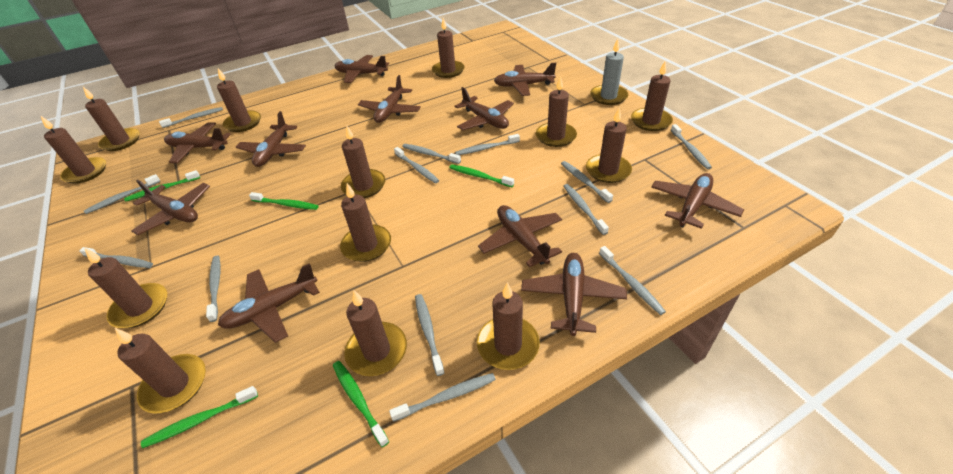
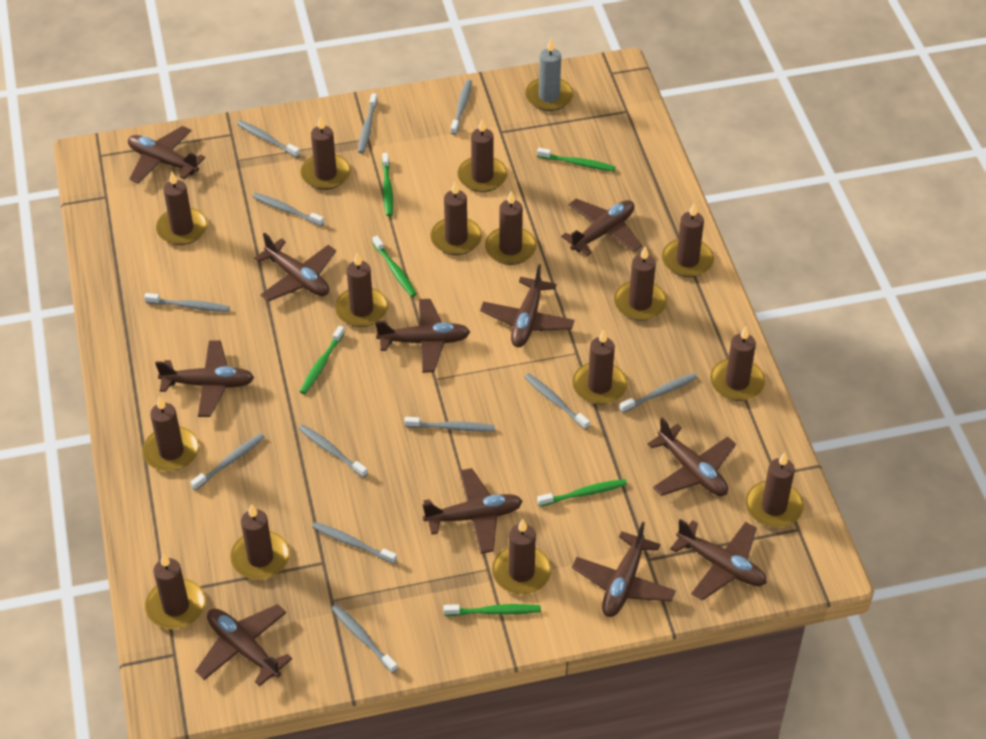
brown candle: 13 -> 15
green toothbrush: 5 -> 6
grey toothbrush: 13 -> 12

